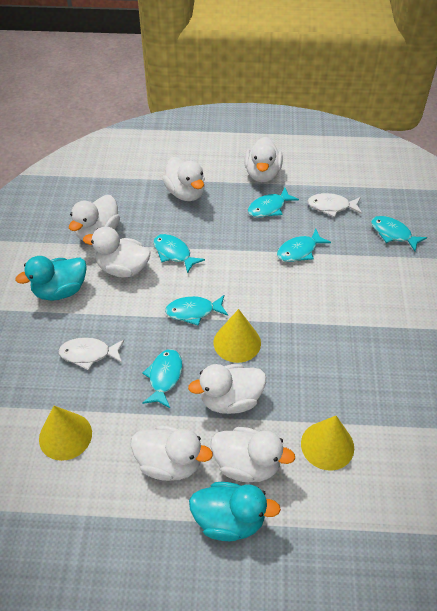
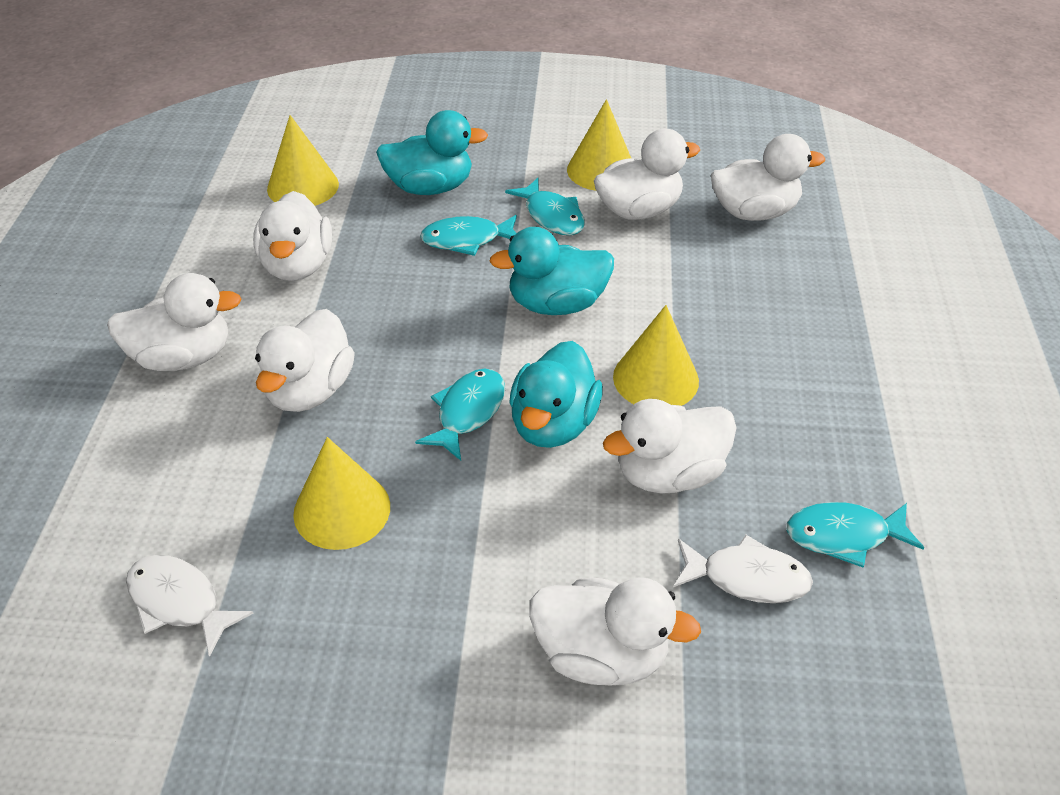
turquoise duck: 2 -> 3
turquoise fish: 6 -> 4
yellow cone: 3 -> 4

